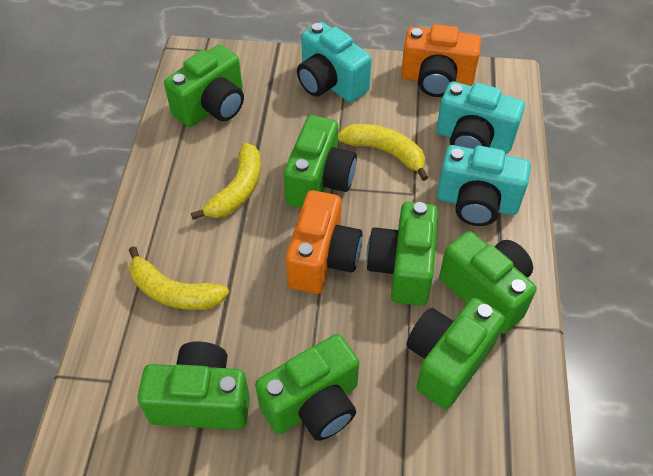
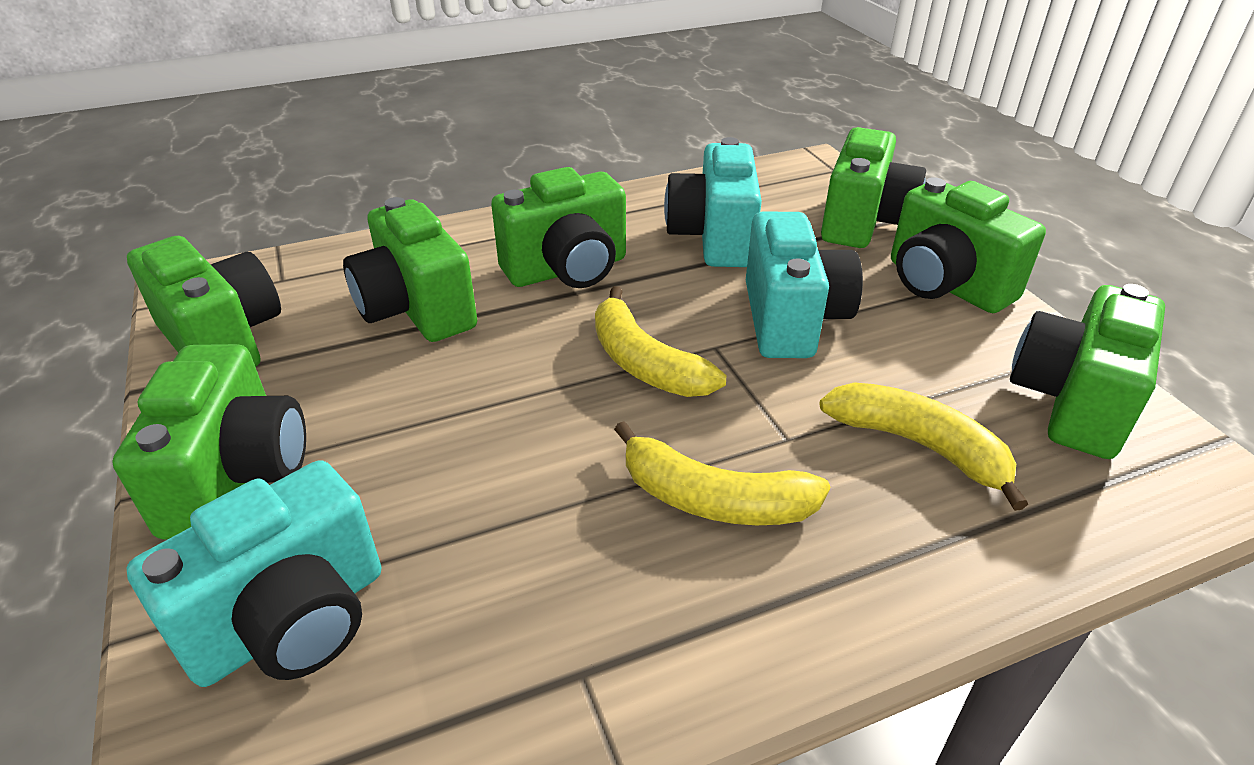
orange camera: 2 -> 0

